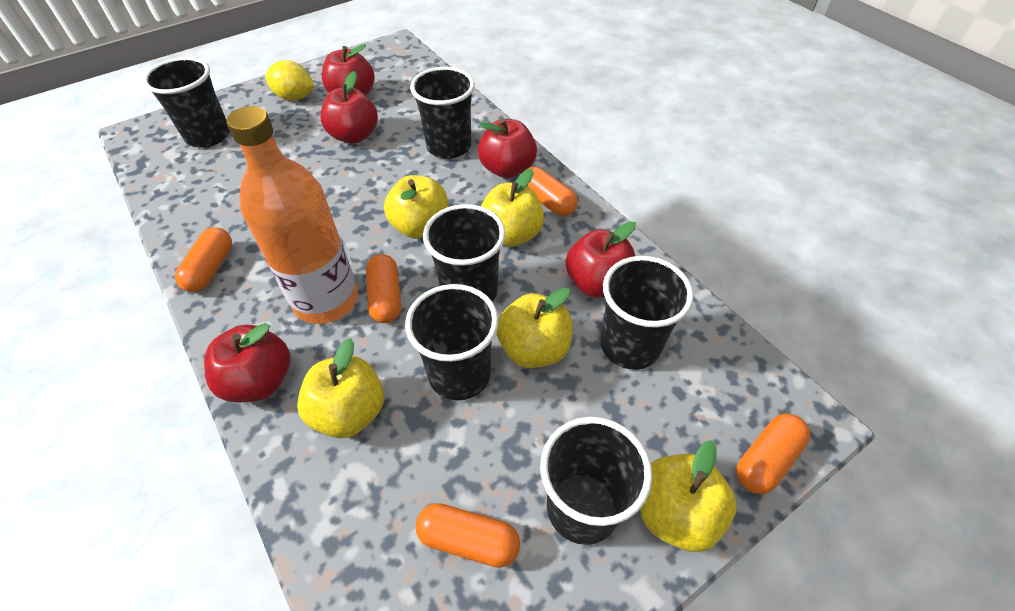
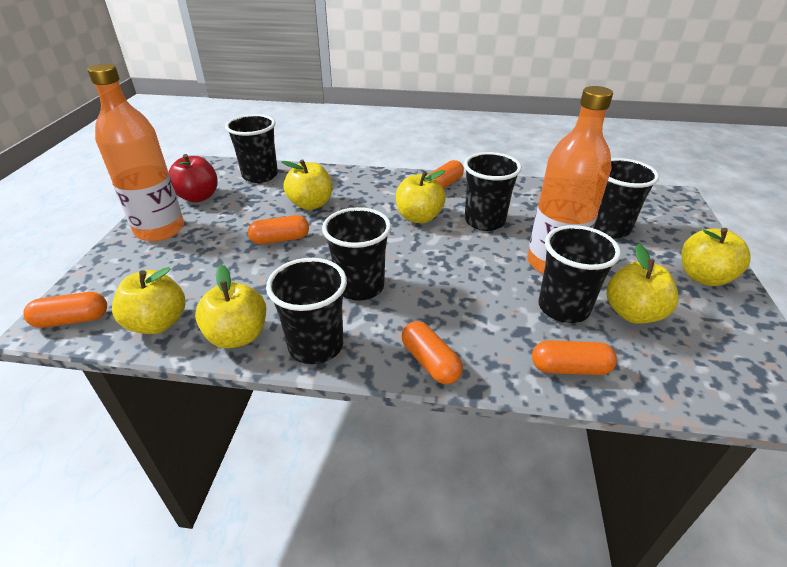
orange bottle: 1 -> 2
red apple: 5 -> 1
yellow apple: 5 -> 6
yellow lemon: 1 -> 0

